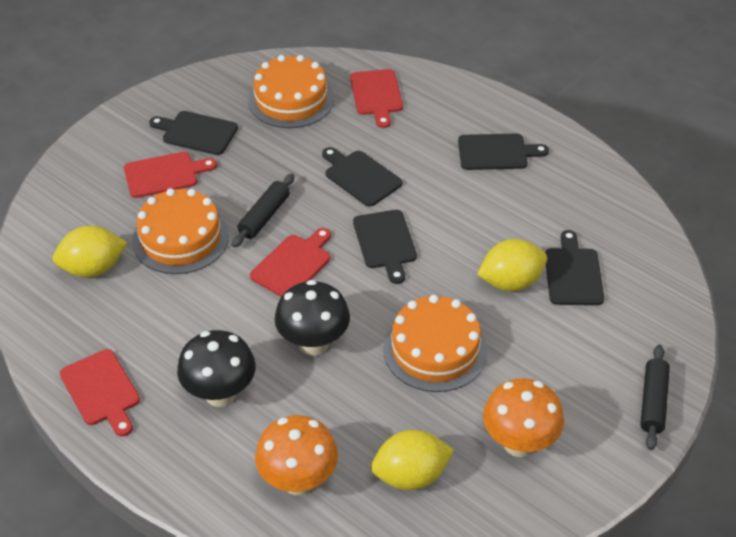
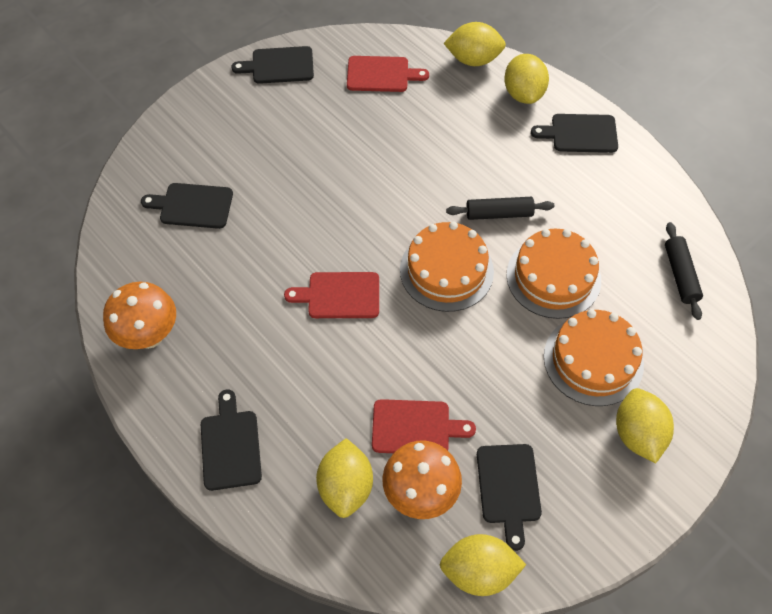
black mushroom: 2 -> 0
red cutting board: 4 -> 3
yellow lemon: 3 -> 5

